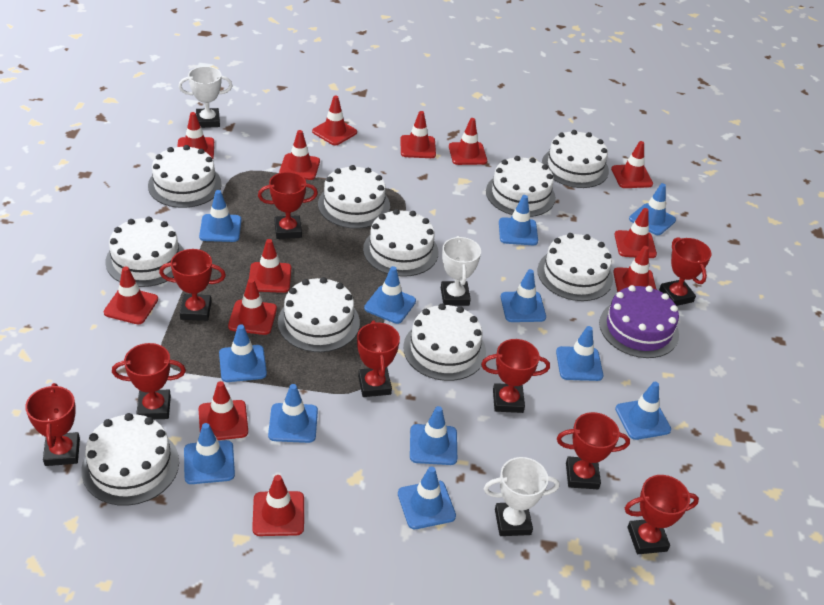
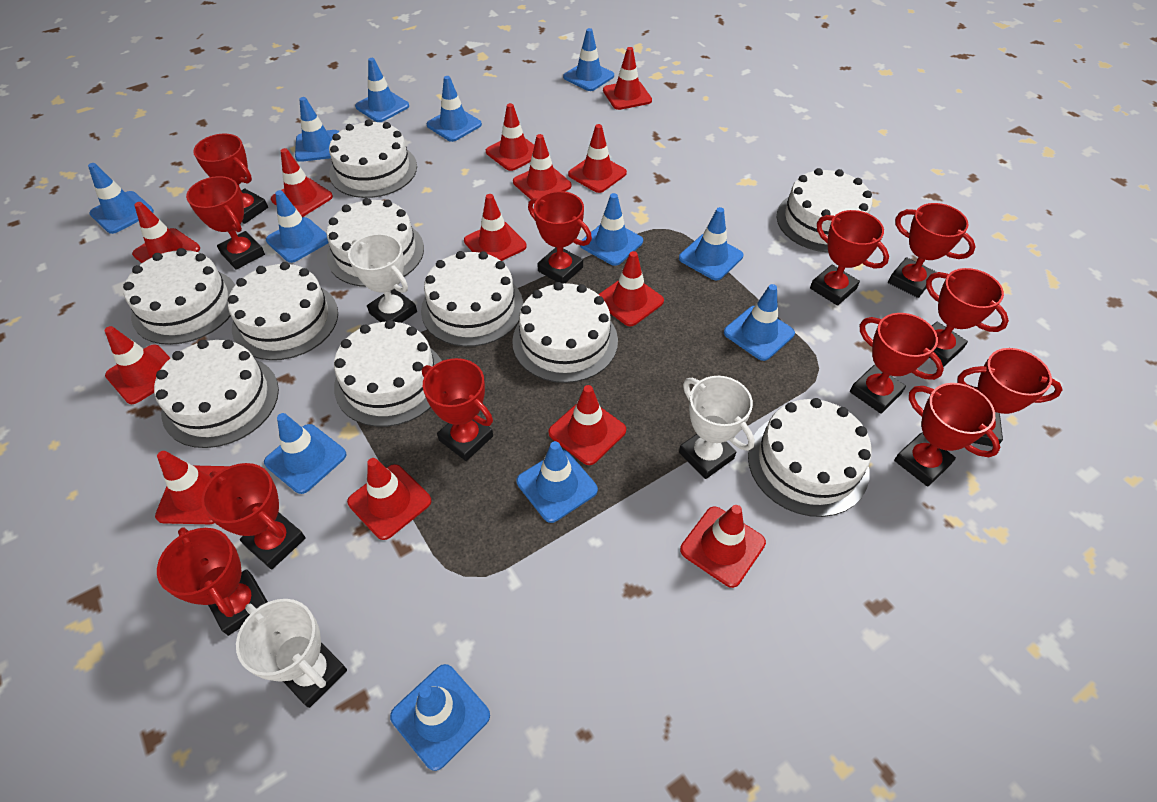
purple cake: 1 -> 0
red trophy: 9 -> 12

